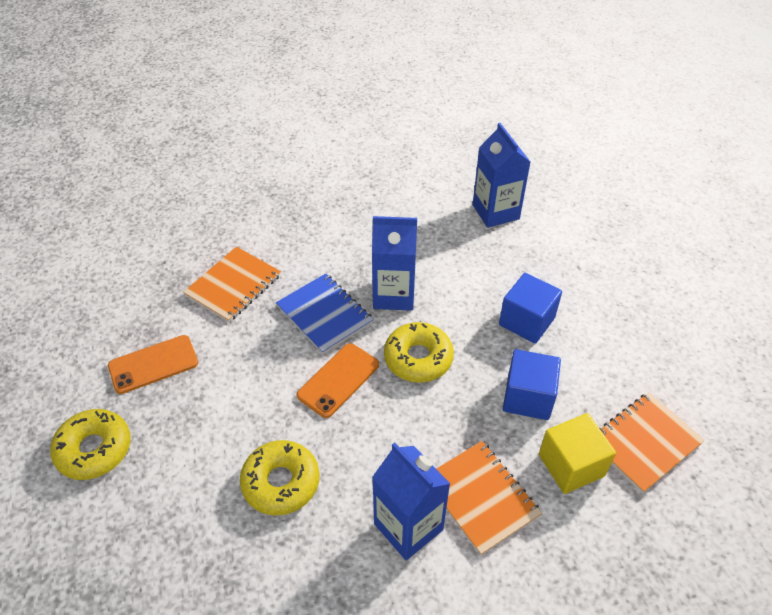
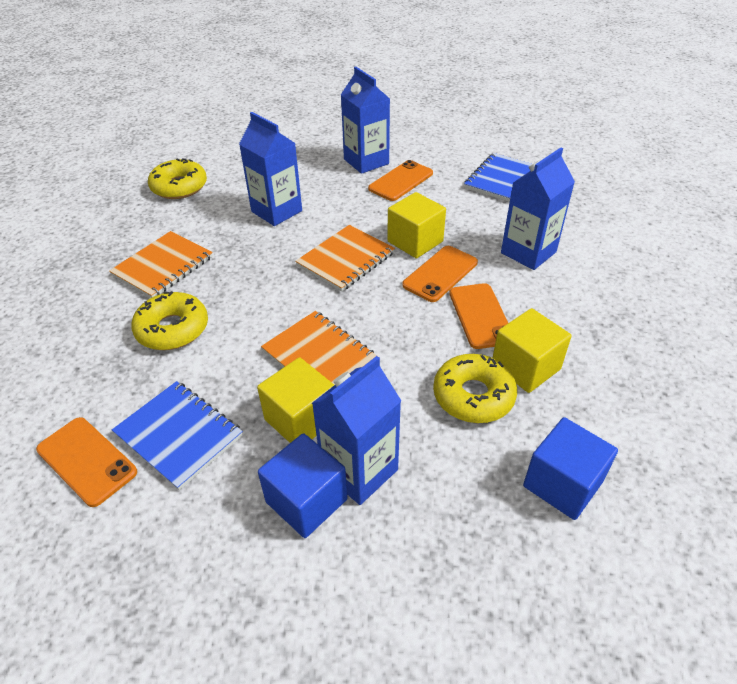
blue carton: 3 -> 4
blue notebook: 1 -> 2
orange phone: 2 -> 4
yellow cube: 1 -> 3

